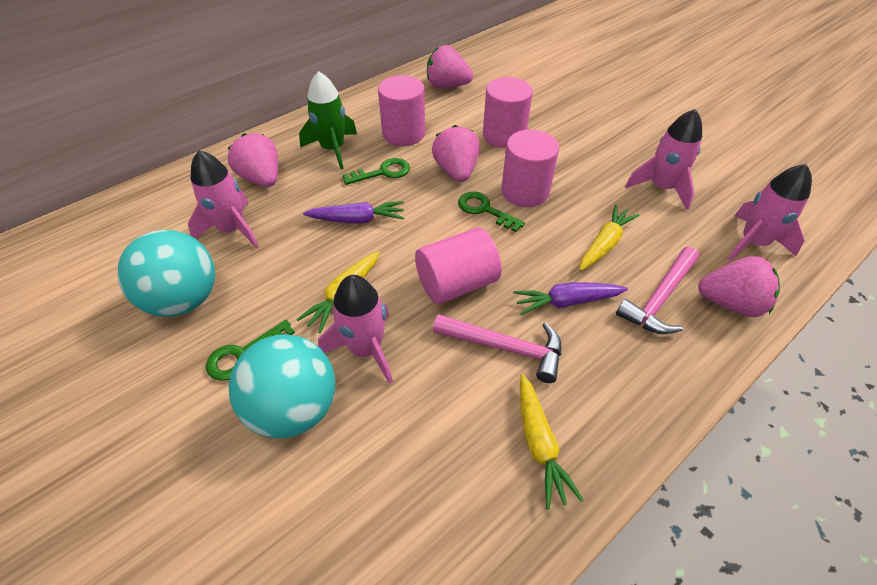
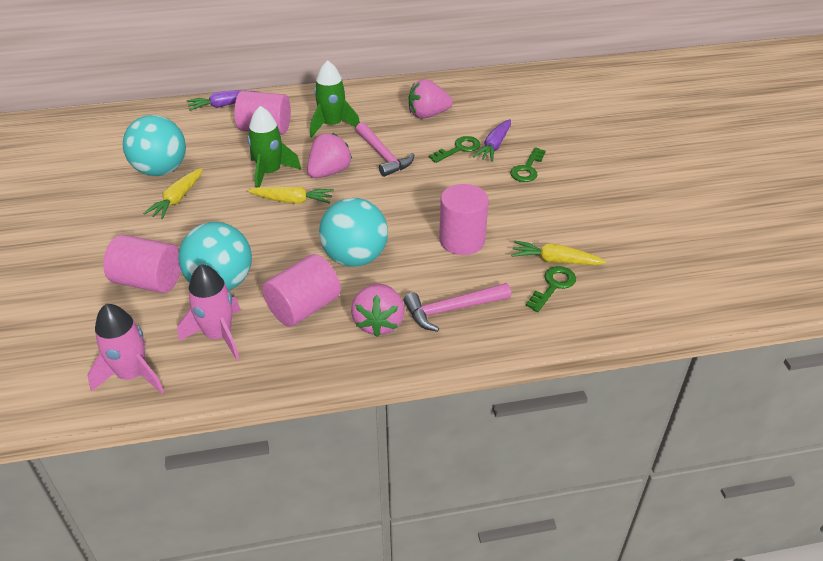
green rocket: 1 -> 2
pink rocket: 4 -> 2
pink strawberry: 4 -> 3
turquoise ball: 2 -> 3

